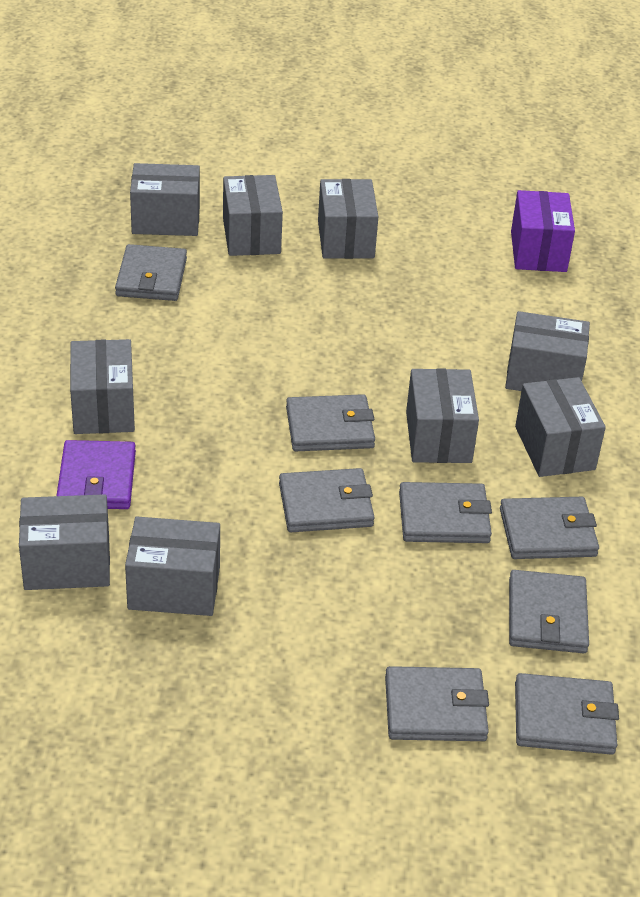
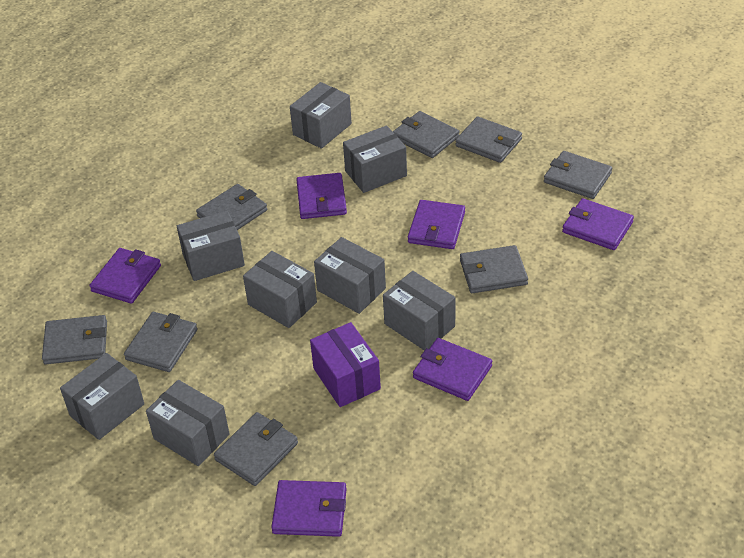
grey box: 9 -> 8
purple wallet: 1 -> 6

